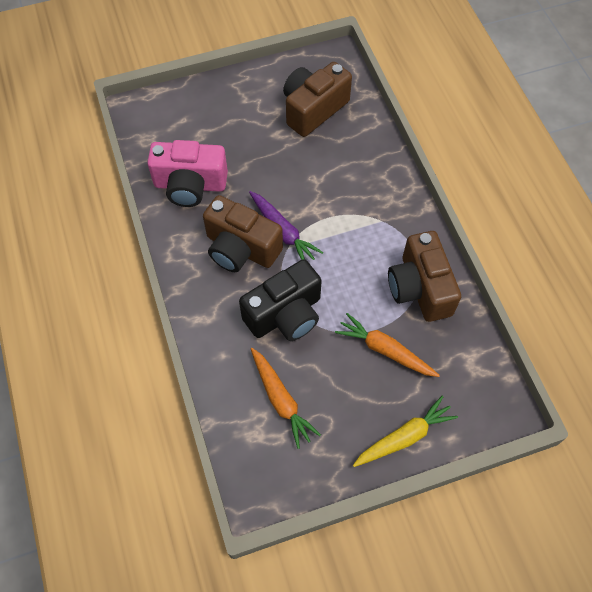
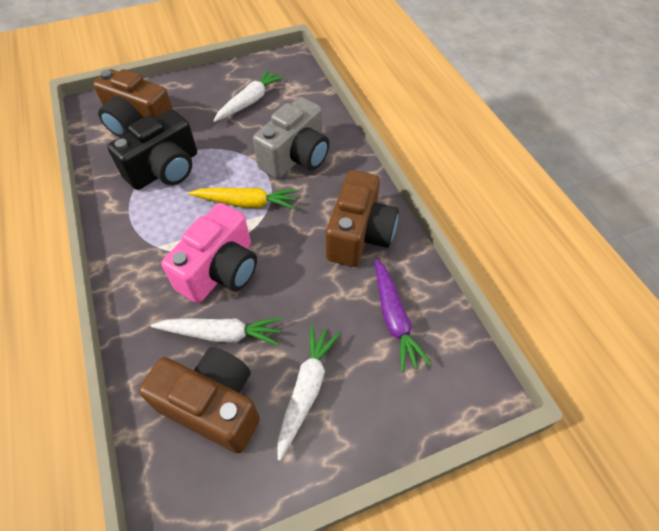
grey camera: 0 -> 1
orange carrot: 2 -> 0
white carrot: 0 -> 3

